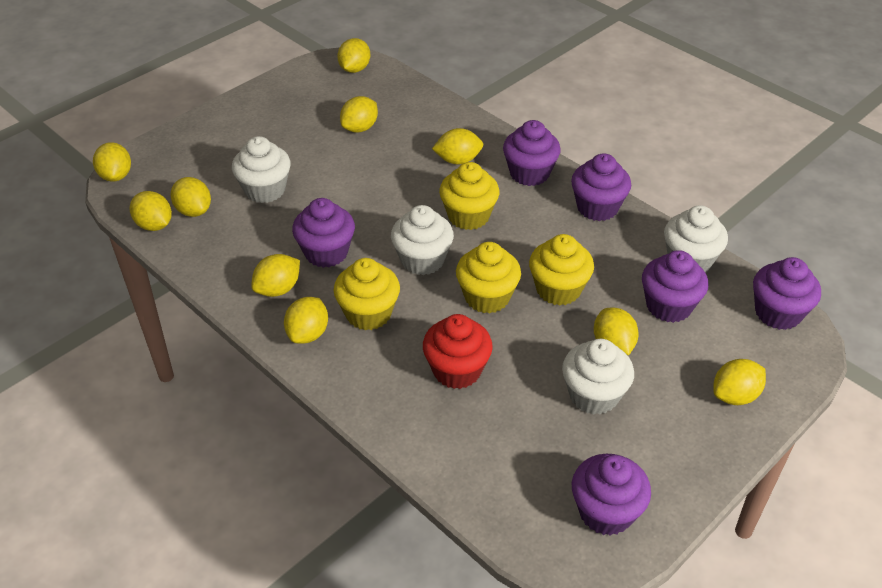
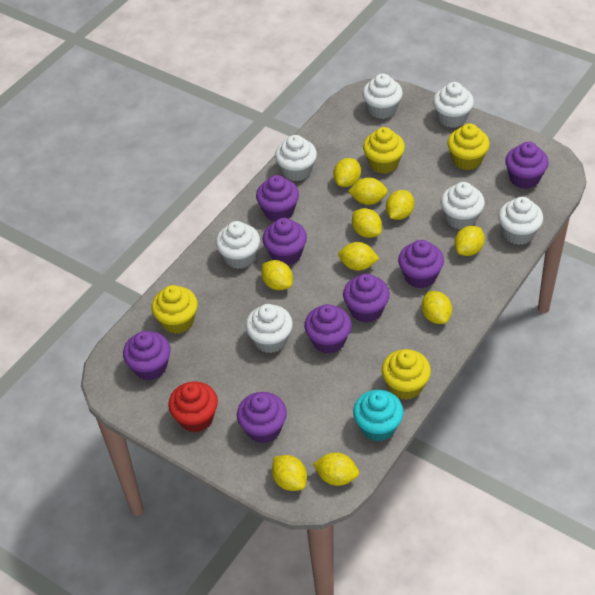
purple cupcake: 6 -> 8
turquoise cupcake: 0 -> 1
white cupcake: 4 -> 7

